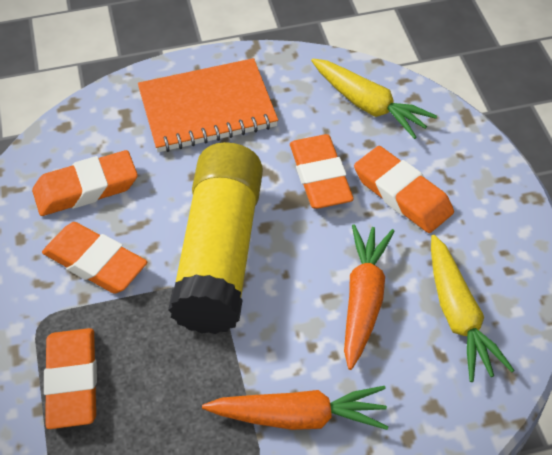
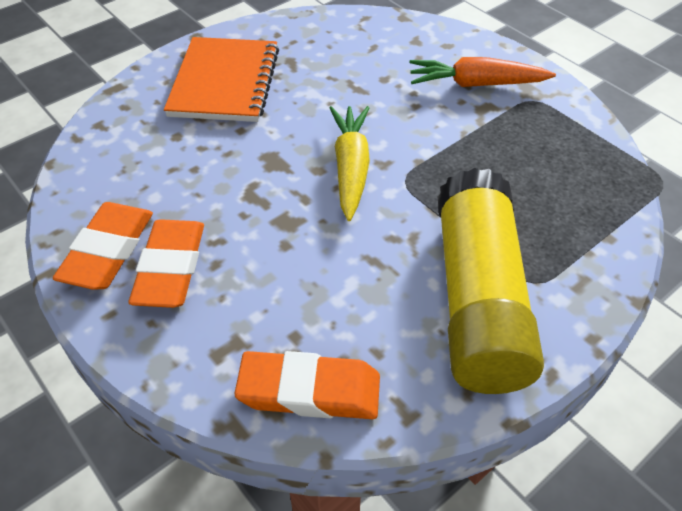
orange carrot: 2 -> 1
orange eraser: 5 -> 3
yellow carrot: 2 -> 1

